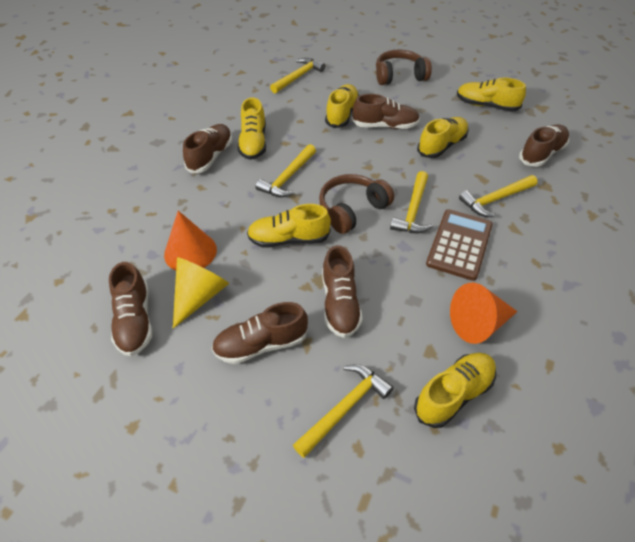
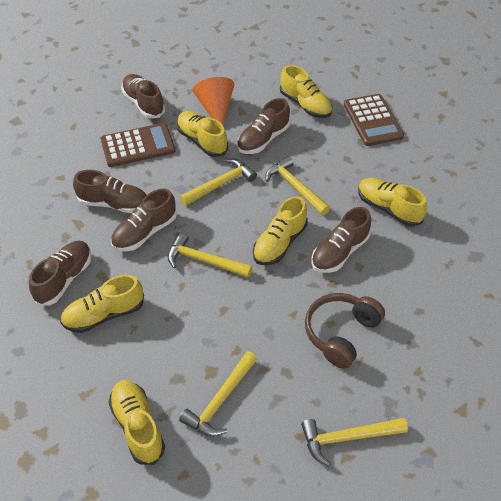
brown calculator: 1 -> 2
brown headphones: 2 -> 1
orange cone: 2 -> 1
yellow cone: 1 -> 0

